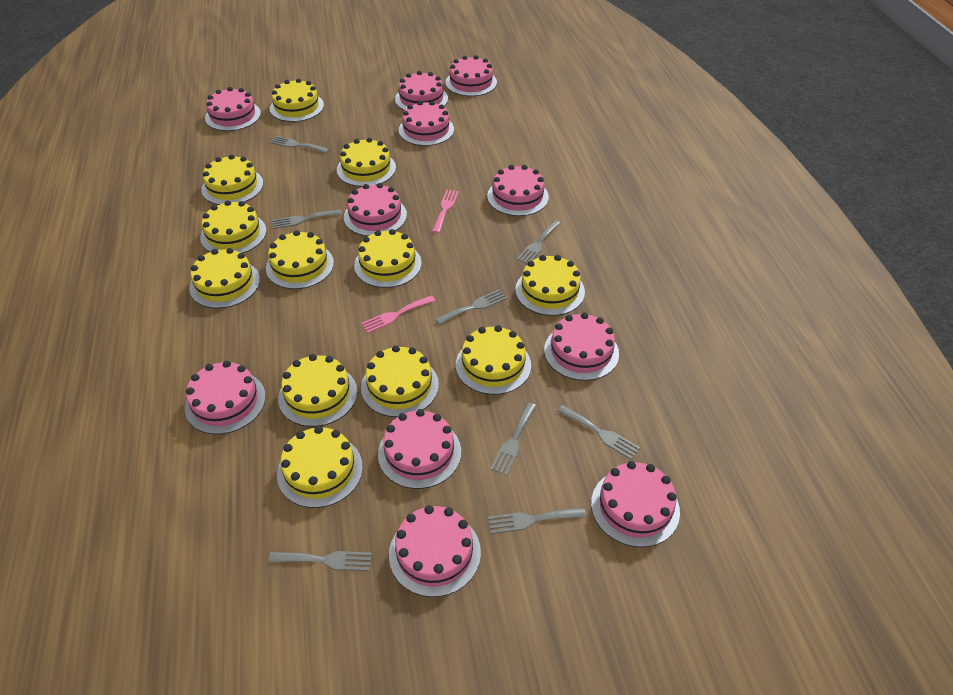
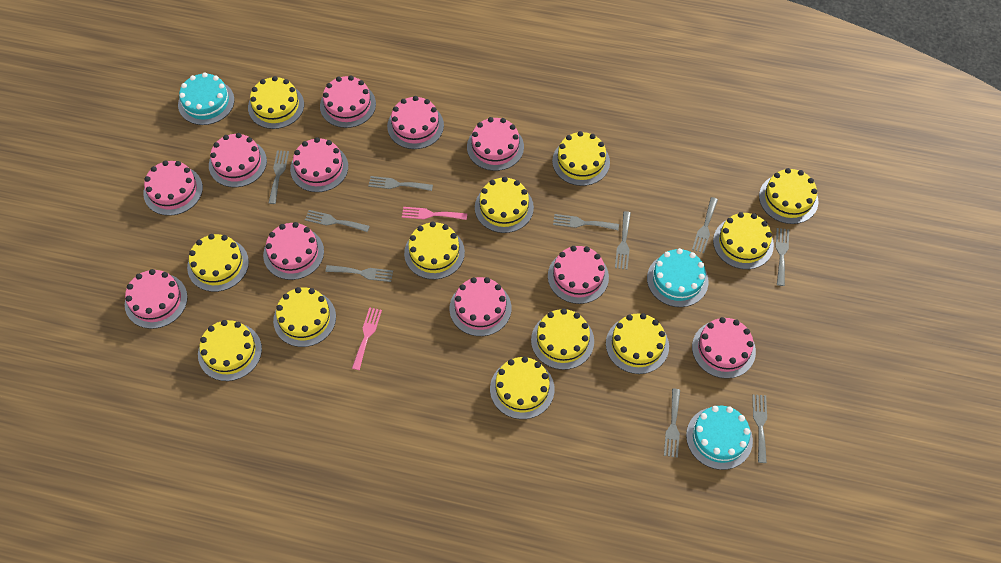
grey fork: 8 -> 10
turquoise cake: 0 -> 3

